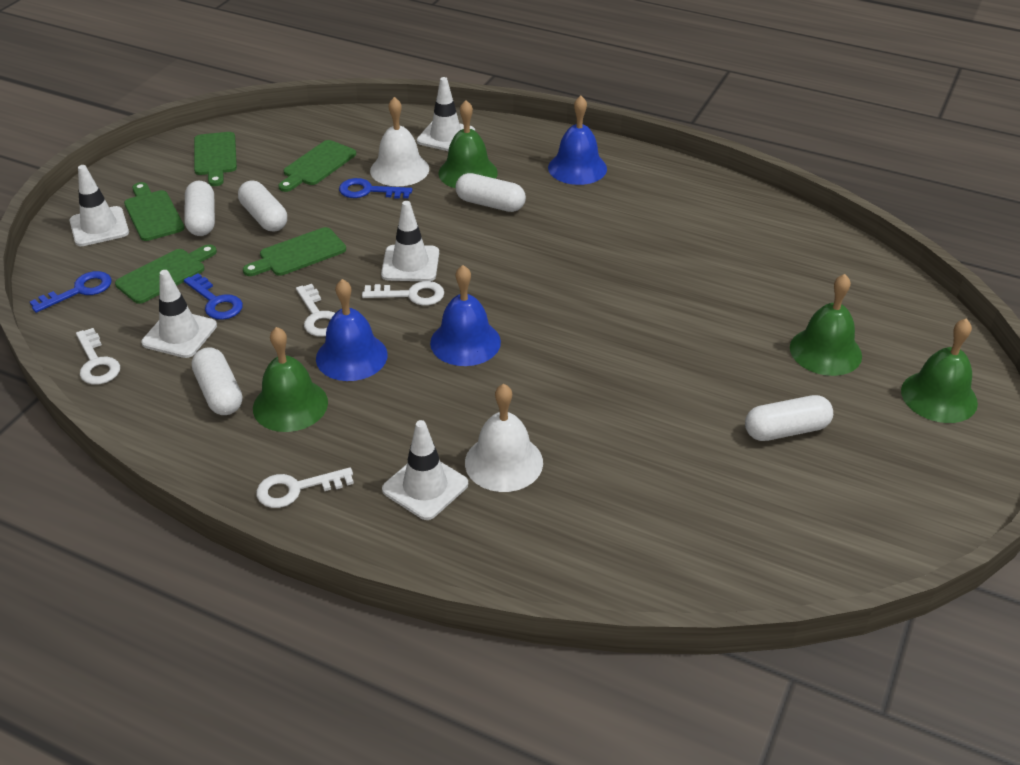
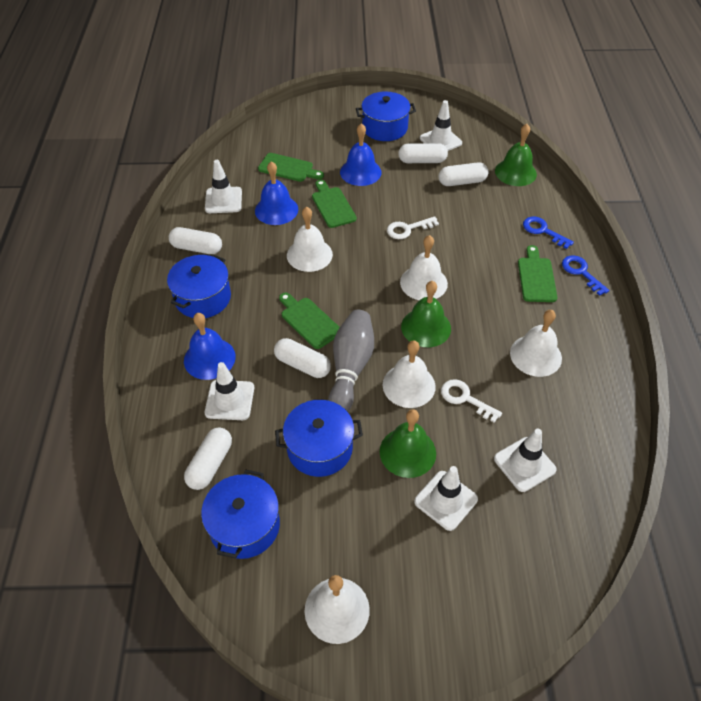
blue key: 3 -> 2
blue pot: 0 -> 4
green bell: 4 -> 3
green cutting board: 5 -> 4
grey bowling pin: 0 -> 1
white bell: 2 -> 5
white key: 4 -> 2

